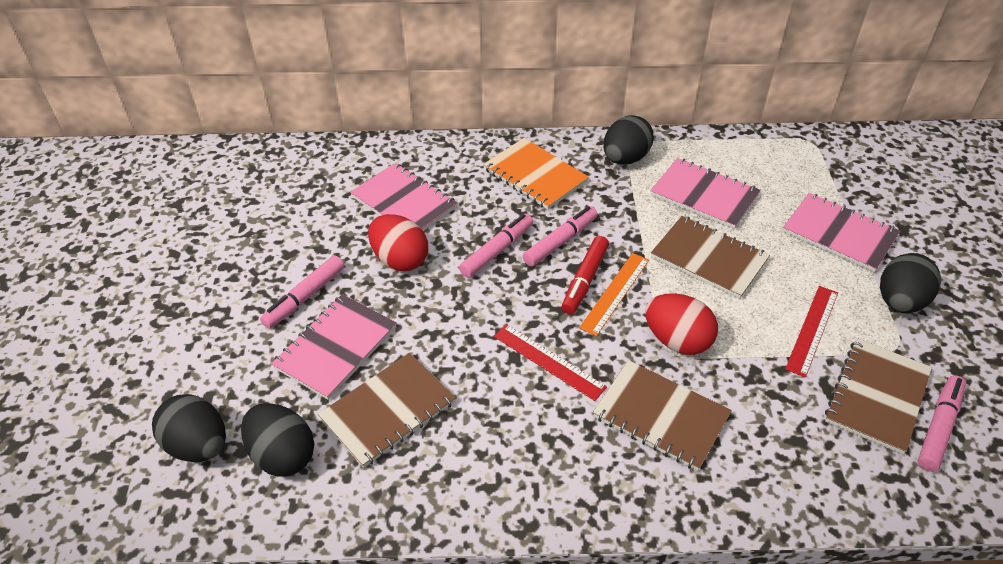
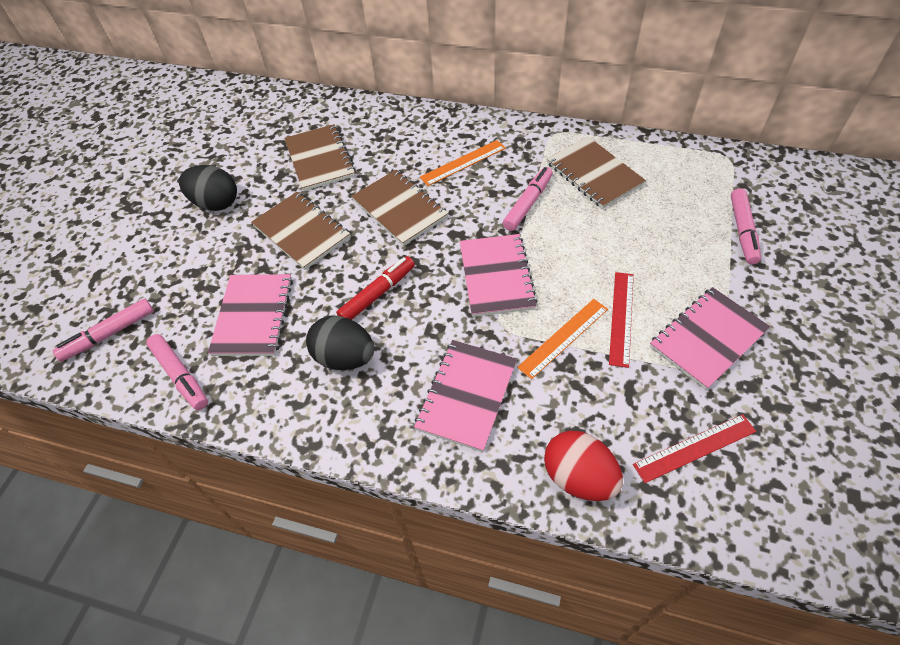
black egg: 4 -> 2
orange notebook: 1 -> 0
orange ruler: 1 -> 2
red egg: 2 -> 1

